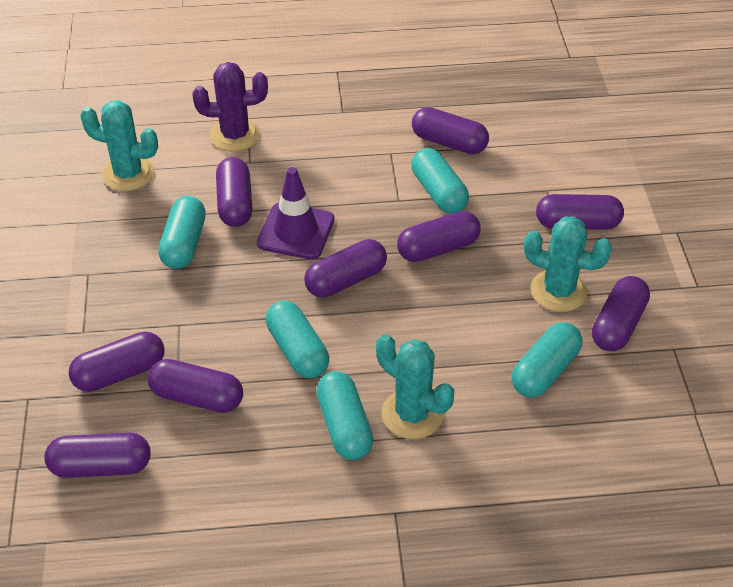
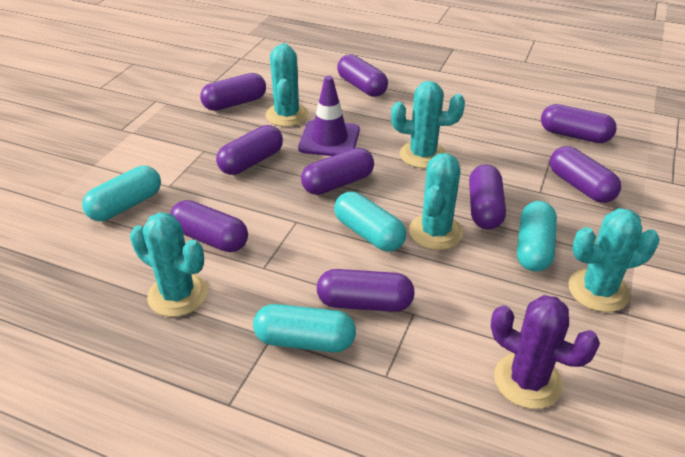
turquoise cactus: 3 -> 5
turquoise capsule: 5 -> 4

